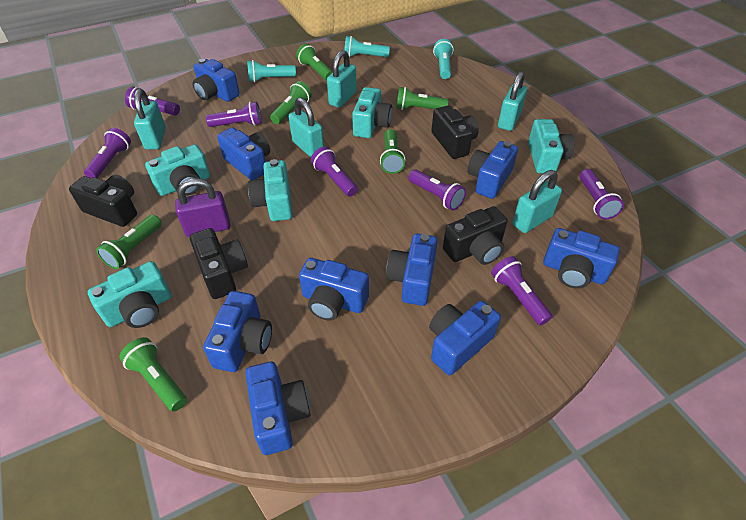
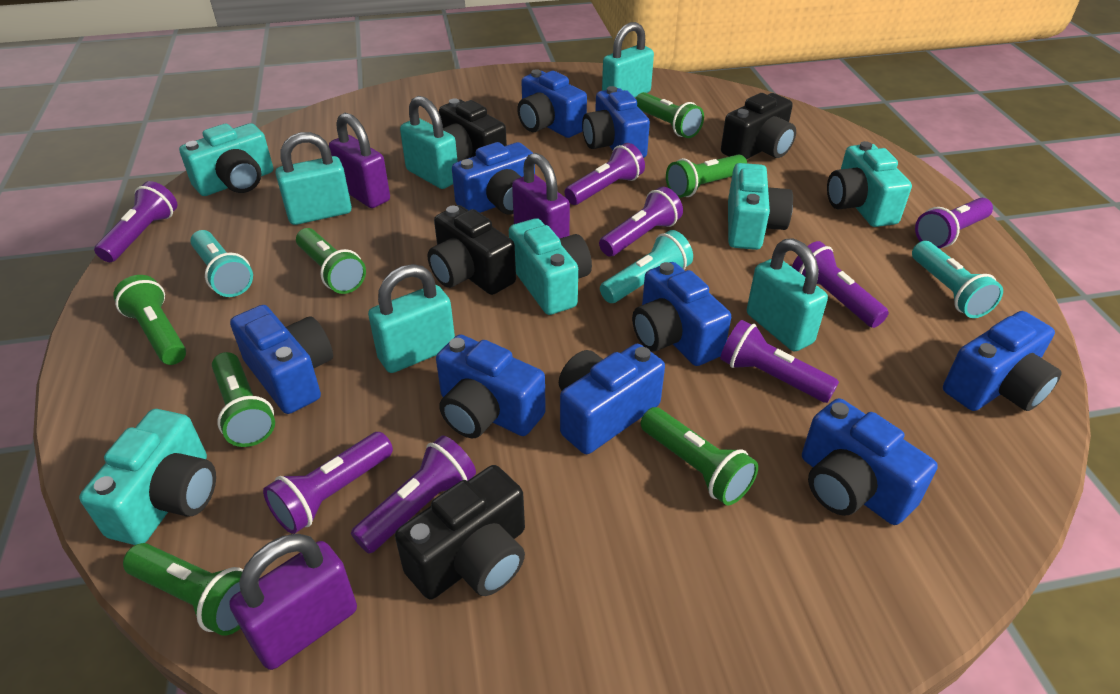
green flashlight: 6 -> 7
purple flashlight: 7 -> 8
purple padlock: 1 -> 3

